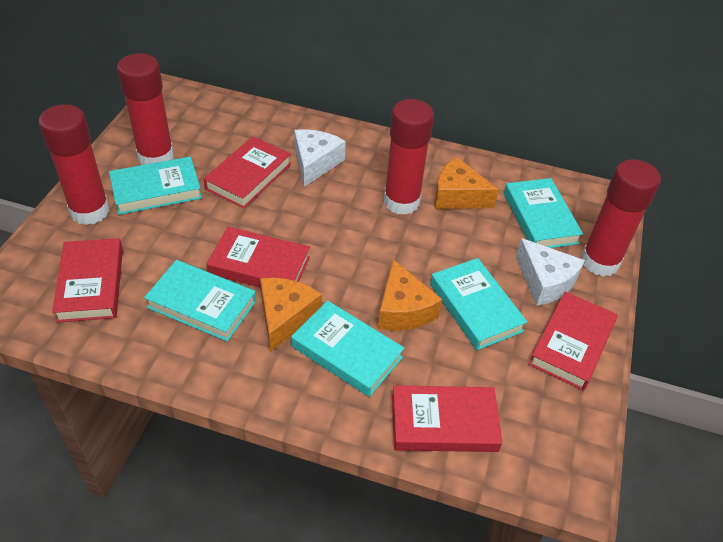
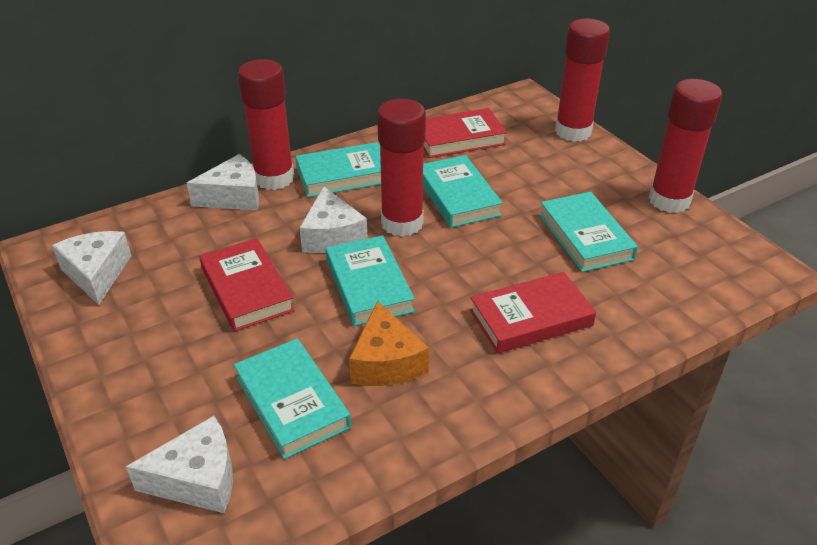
orange cheese: 3 -> 1
red book: 5 -> 3
white cheese: 2 -> 4

